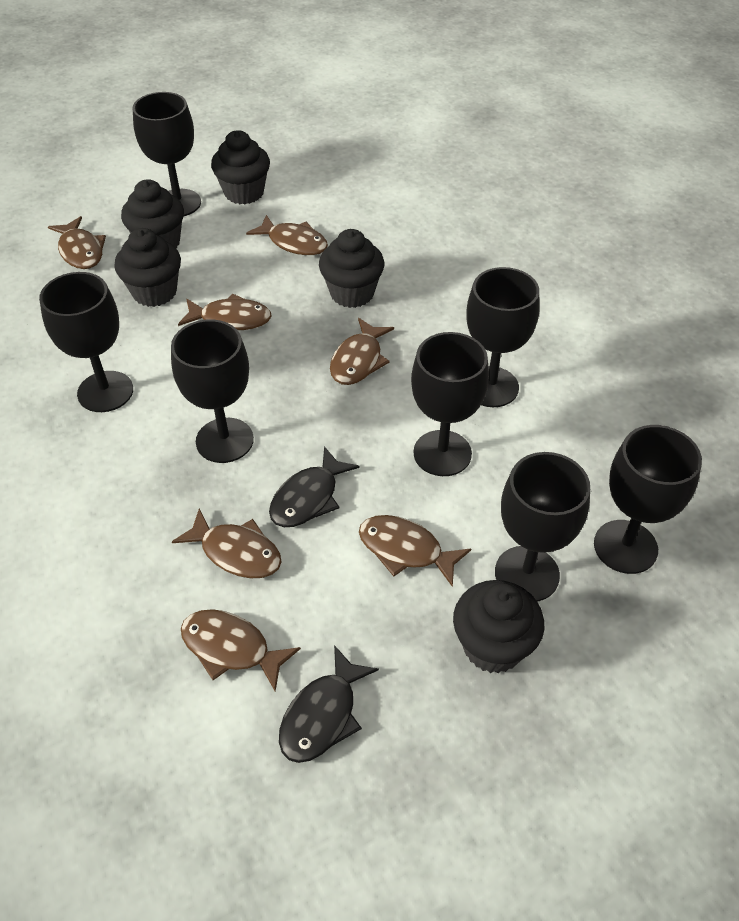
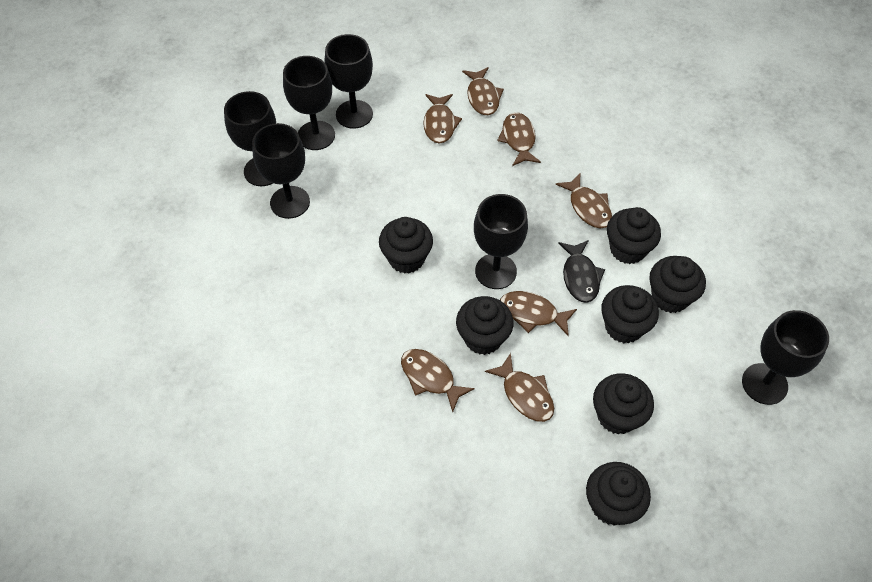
black cupcake: 5 -> 7
black fish: 2 -> 1
black goblet: 7 -> 6

